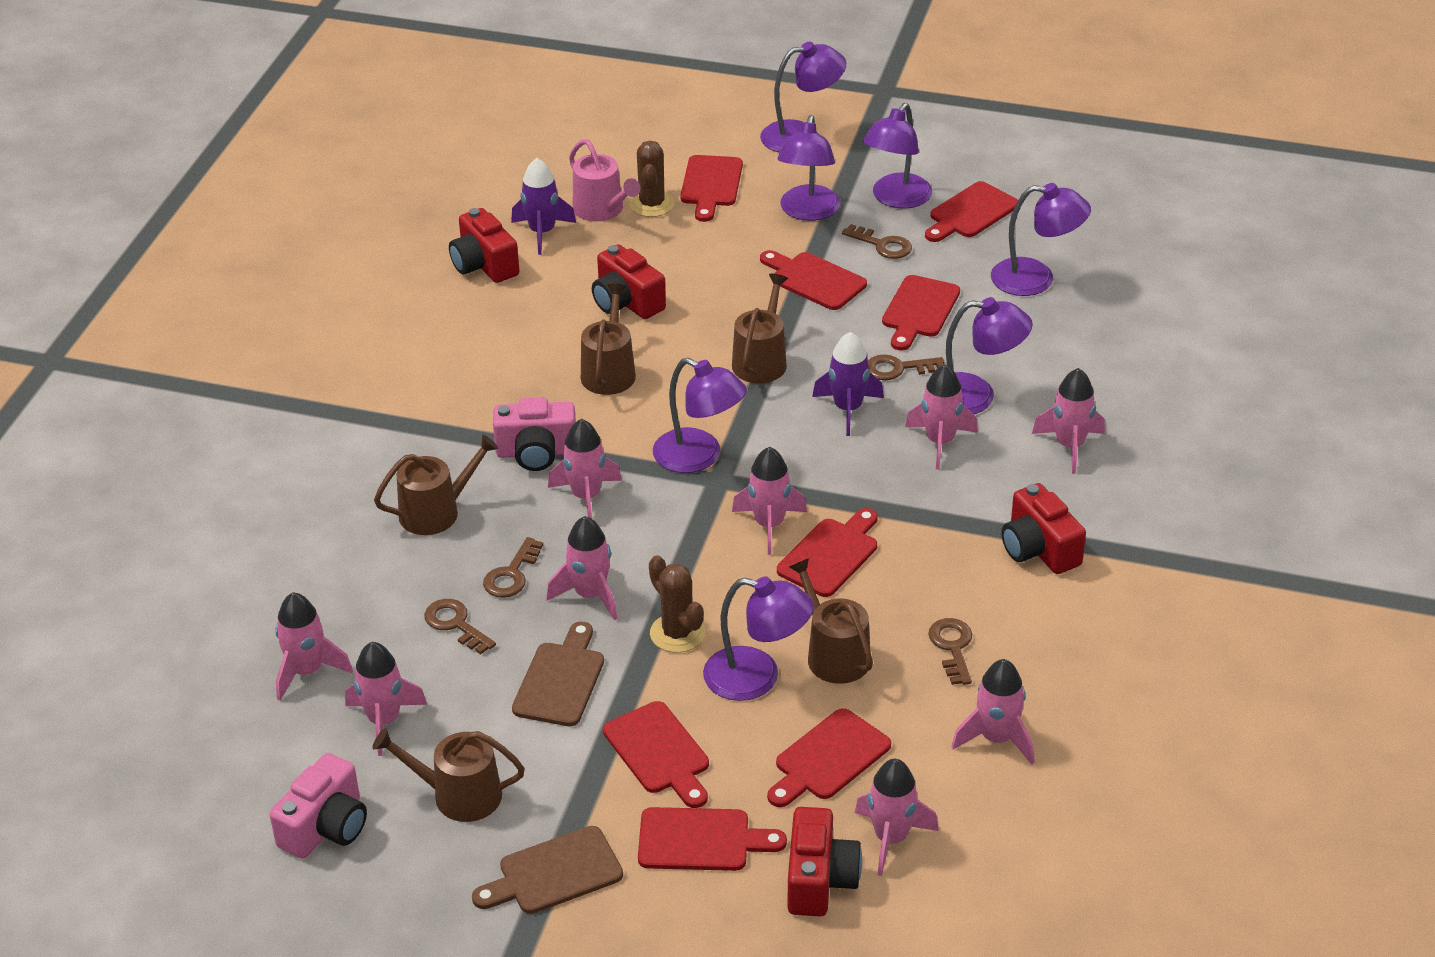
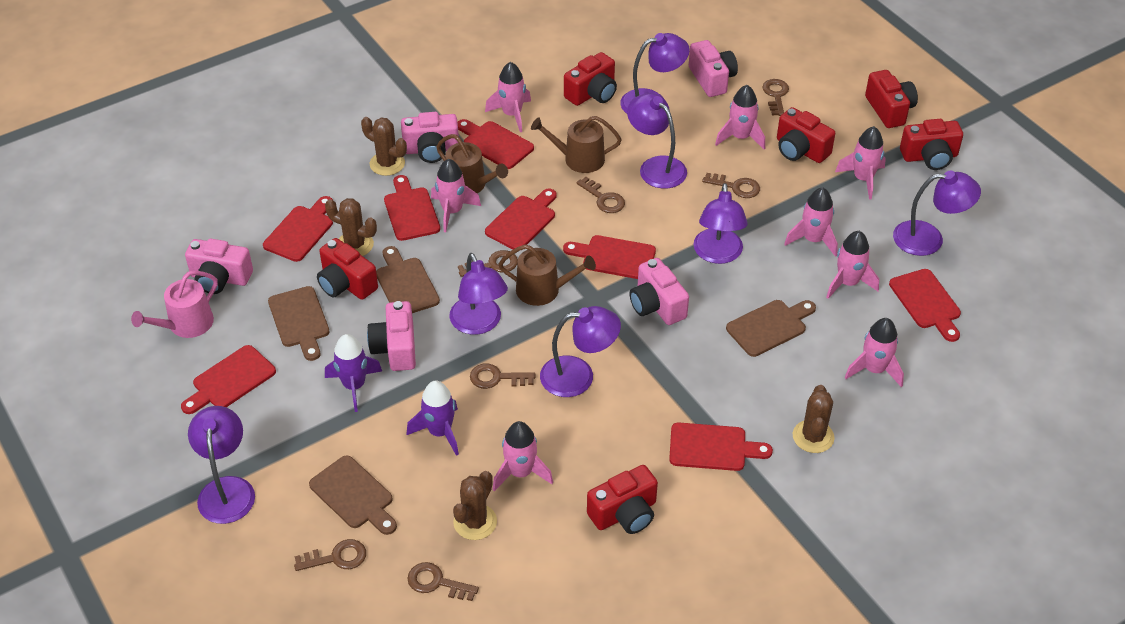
brown cactus: 2 -> 4
brown cutting board: 2 -> 4
brown key: 5 -> 7
brown watering can: 5 -> 3
pink camera: 2 -> 5
pink rocket: 9 -> 8
red camera: 4 -> 6

